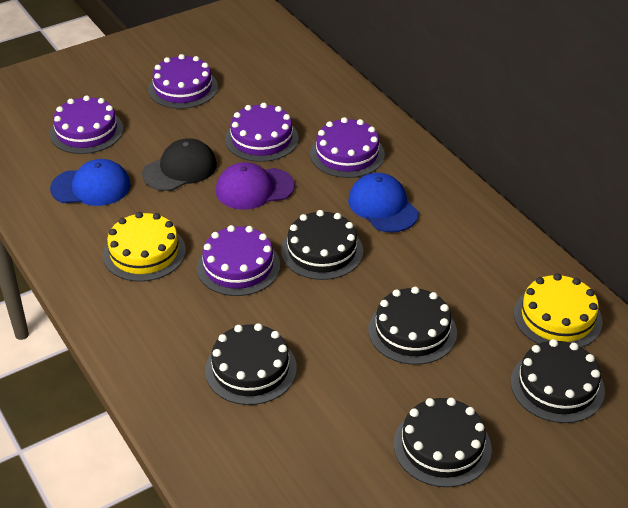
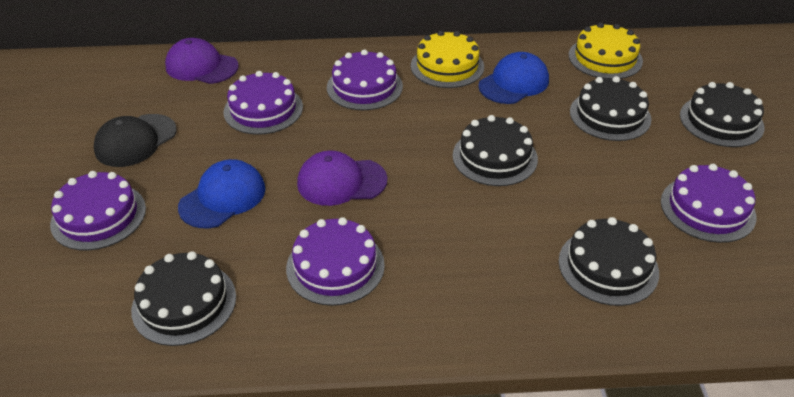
purple cap: 1 -> 2

